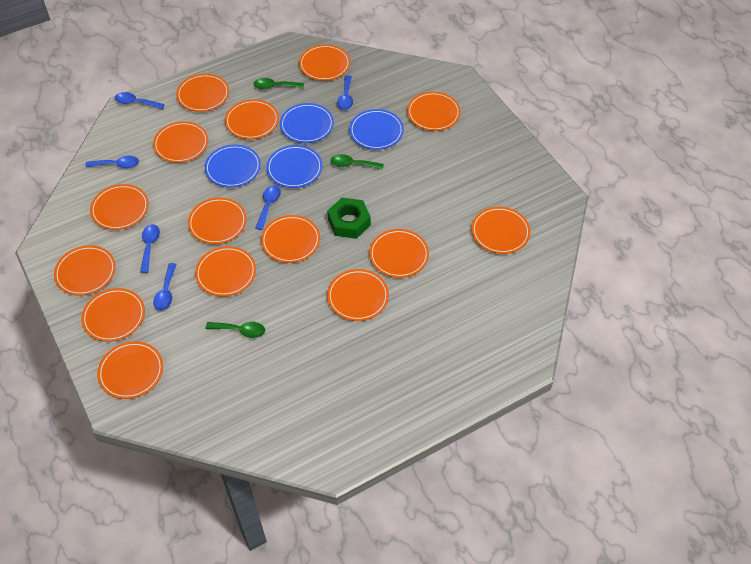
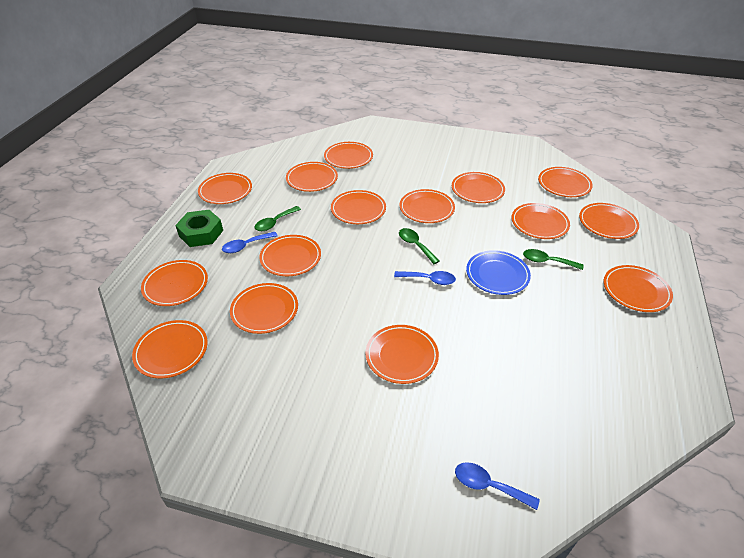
blue plate: 4 -> 1
blue spoon: 6 -> 3

